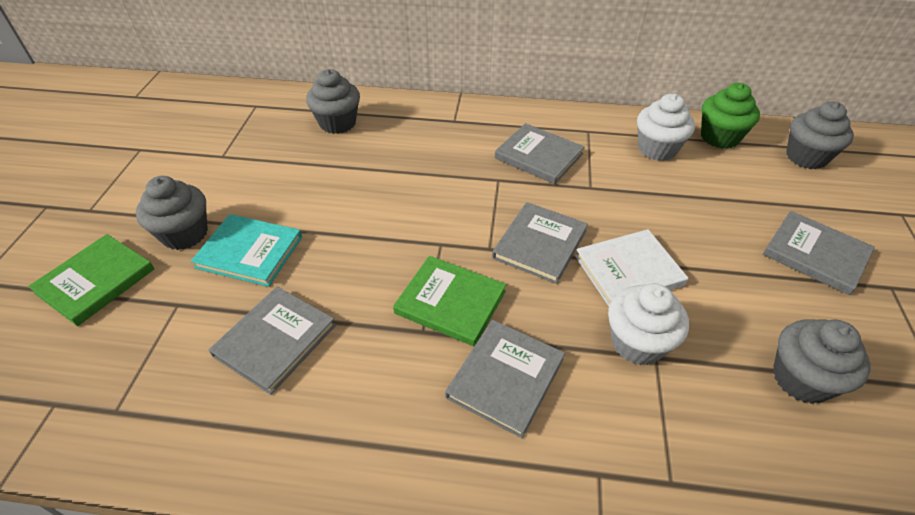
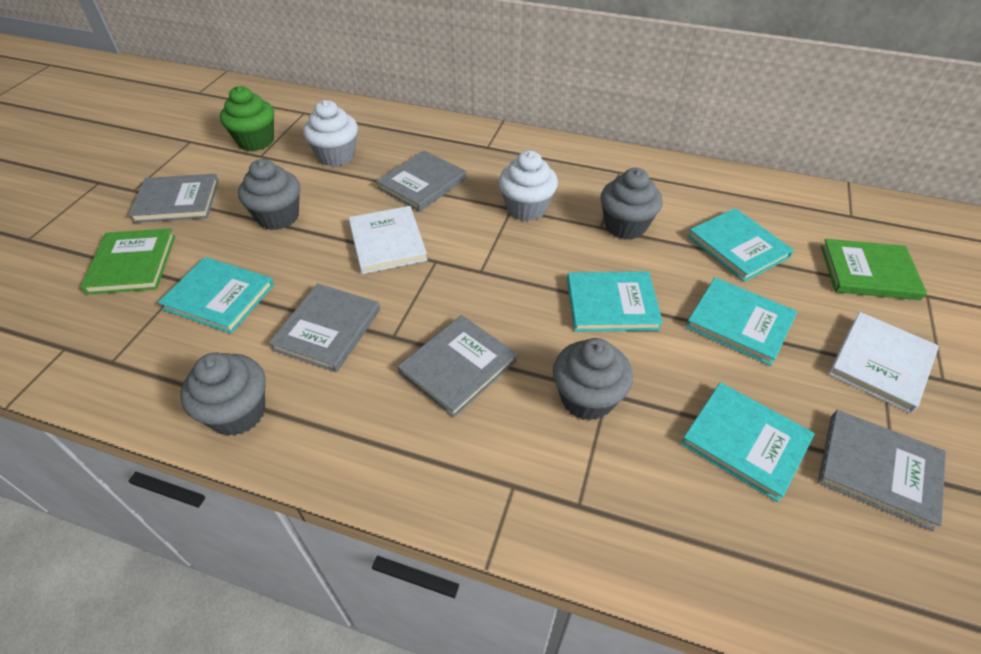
turquoise book: 1 -> 5
white book: 1 -> 2

